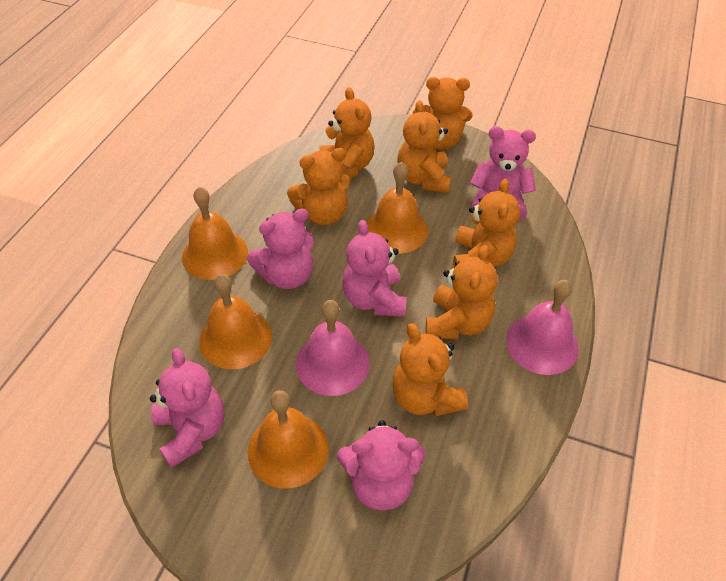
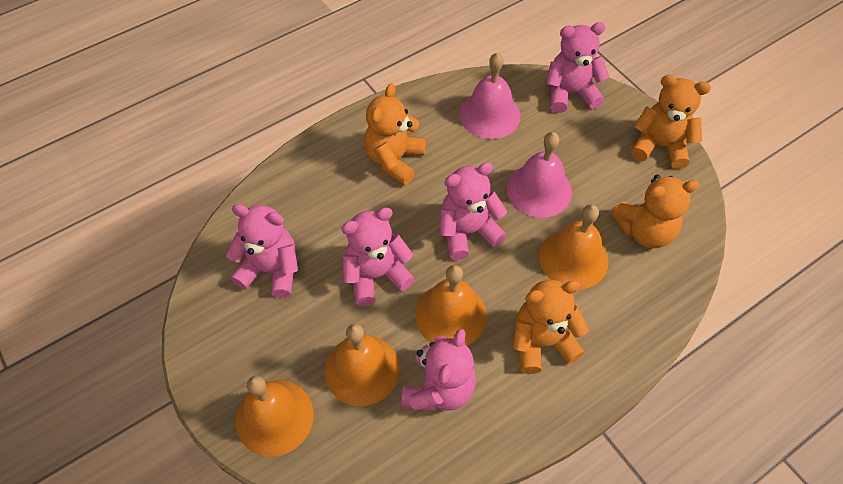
orange teddy bear: 7 -> 4

